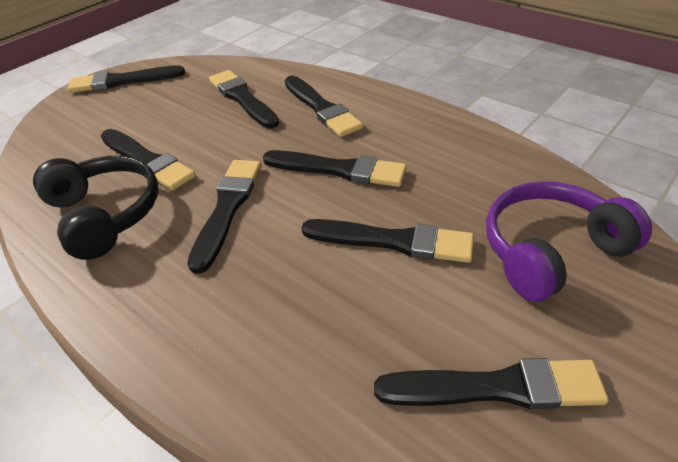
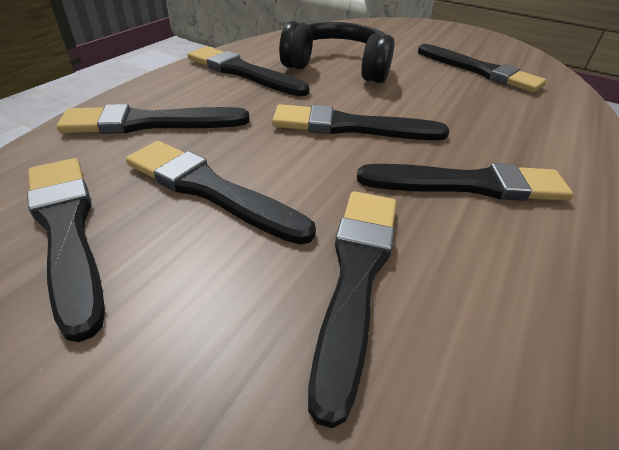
purple headphones: 1 -> 0

